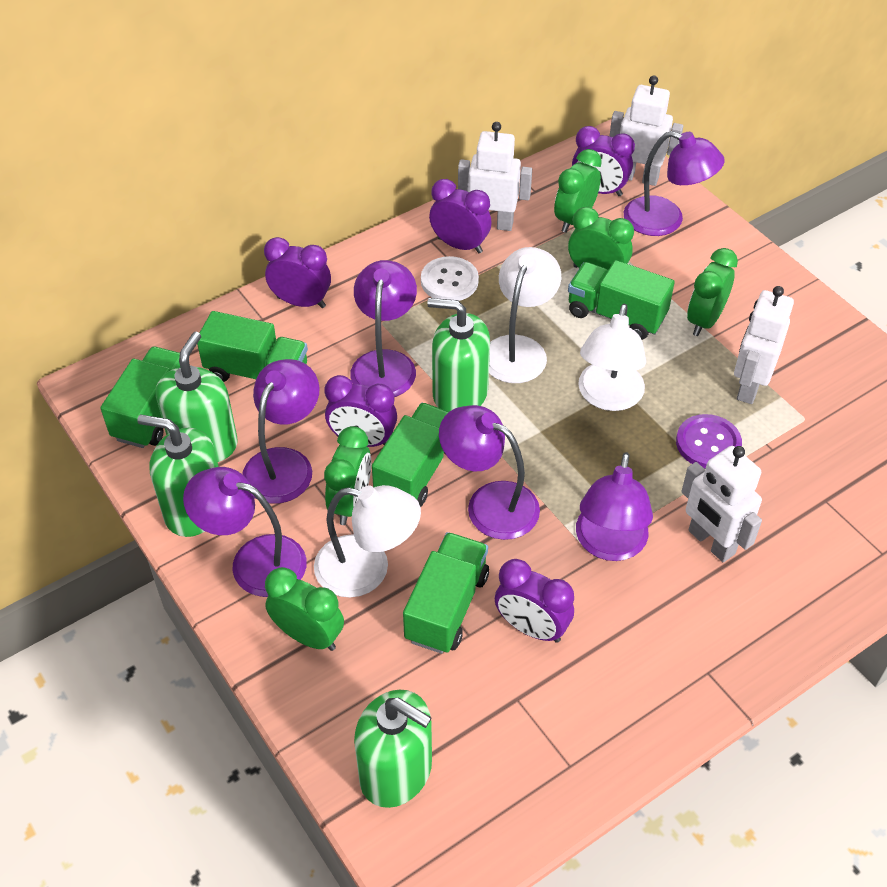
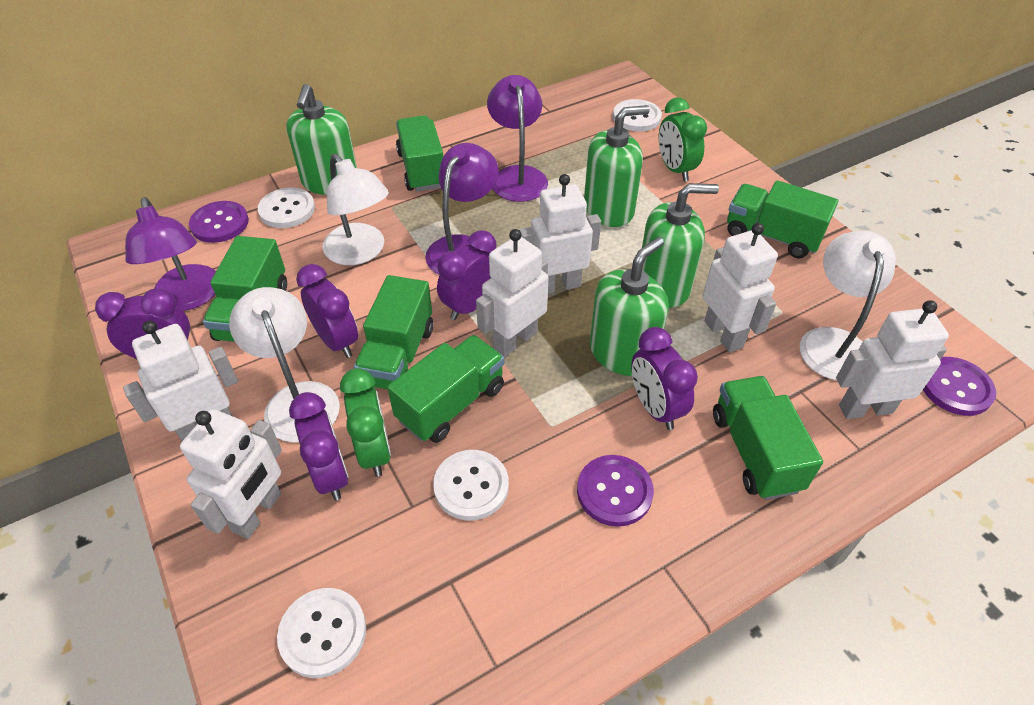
green clock: 5 -> 2
green truck: 5 -> 6
purple button: 1 -> 3
purple lamp: 6 -> 3
white button: 1 -> 4
white robot: 4 -> 6

